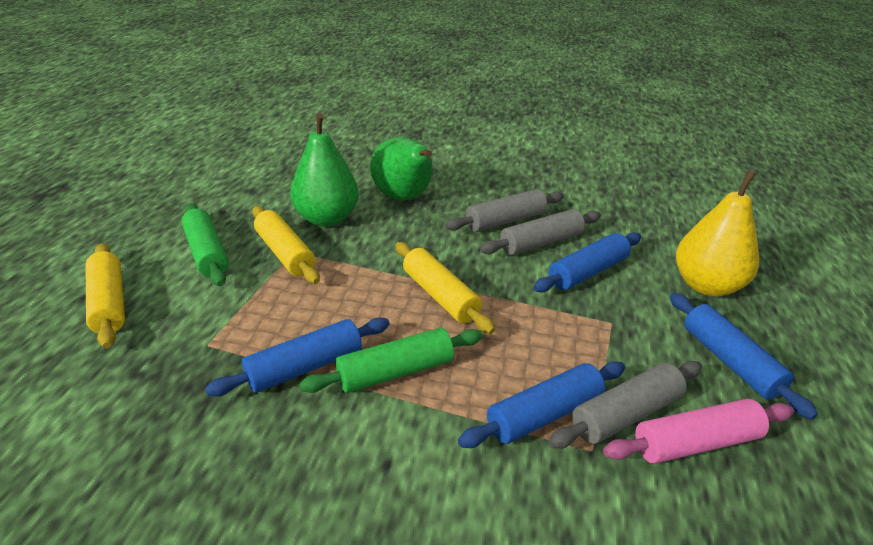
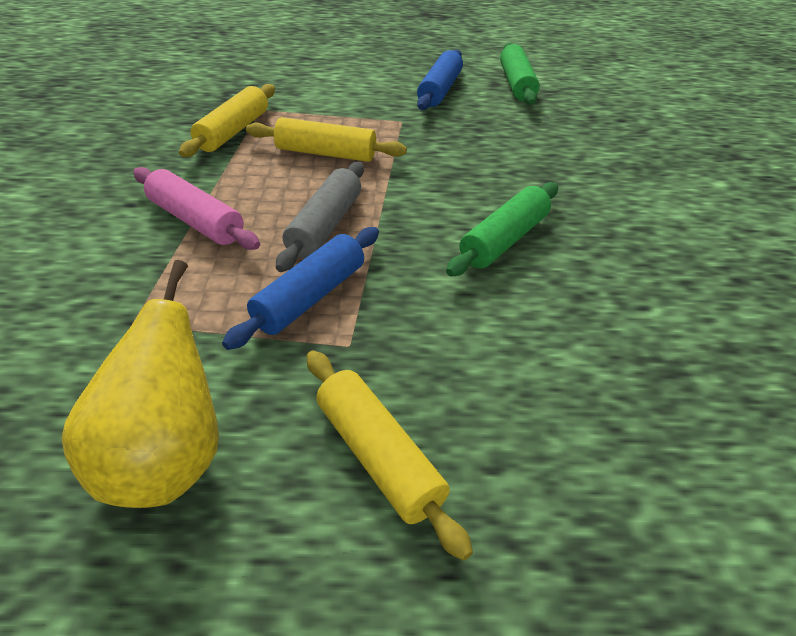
blue rolling pin: 4 -> 2
green pear: 2 -> 0
grey rolling pin: 3 -> 1

